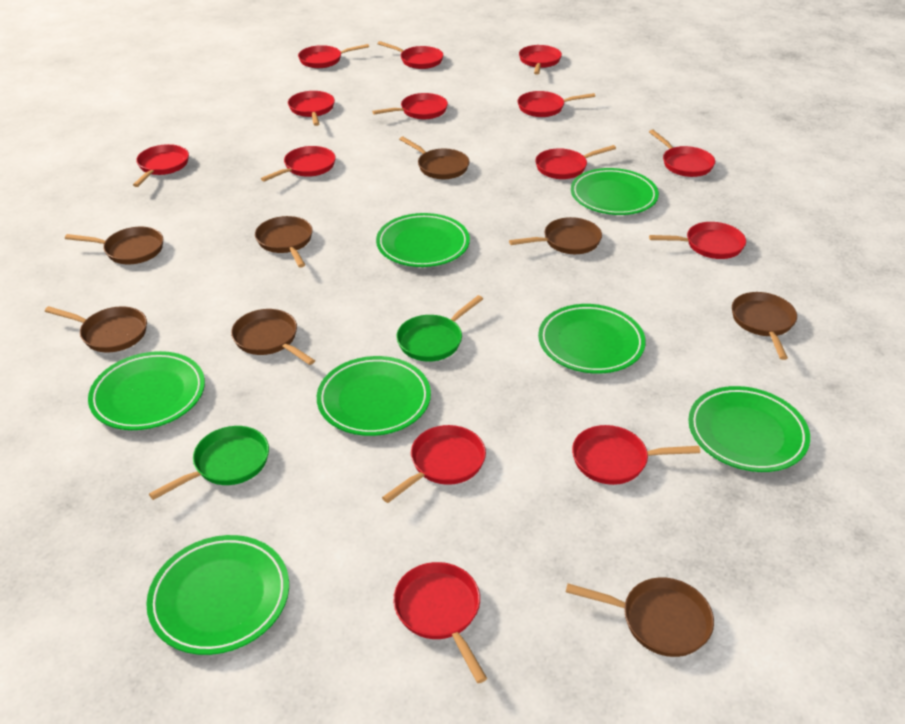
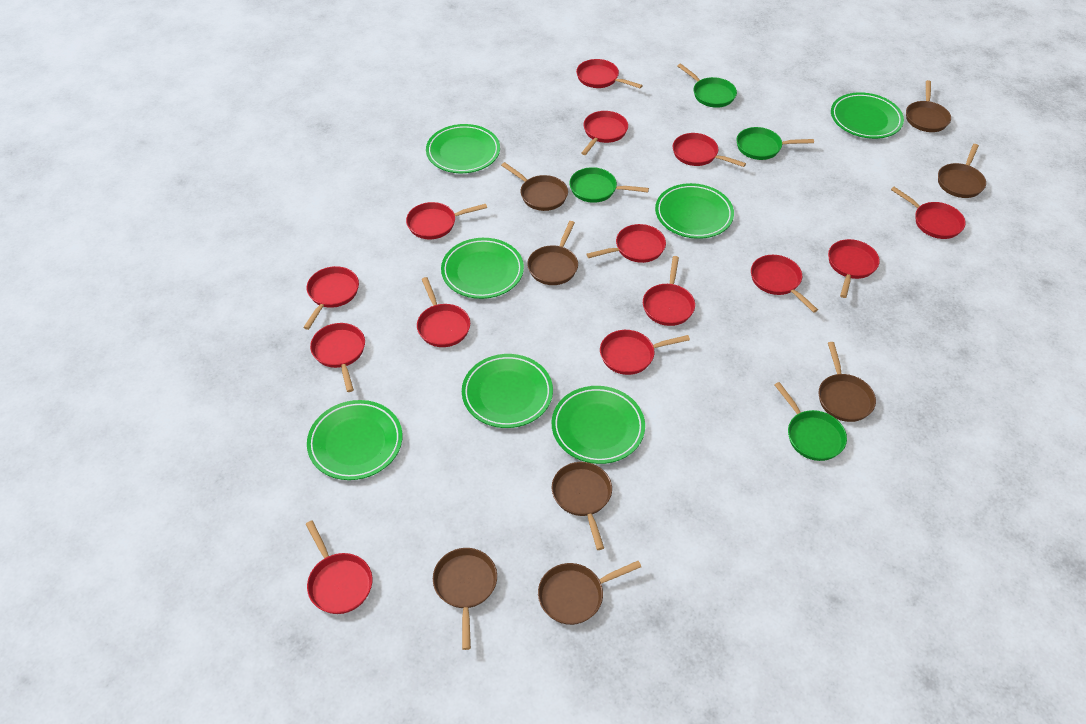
green pan: 2 -> 4

